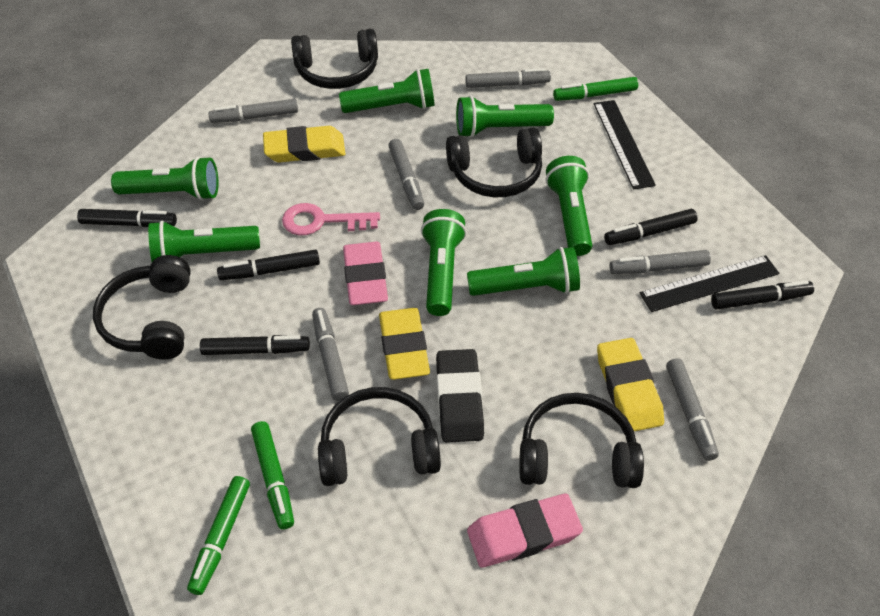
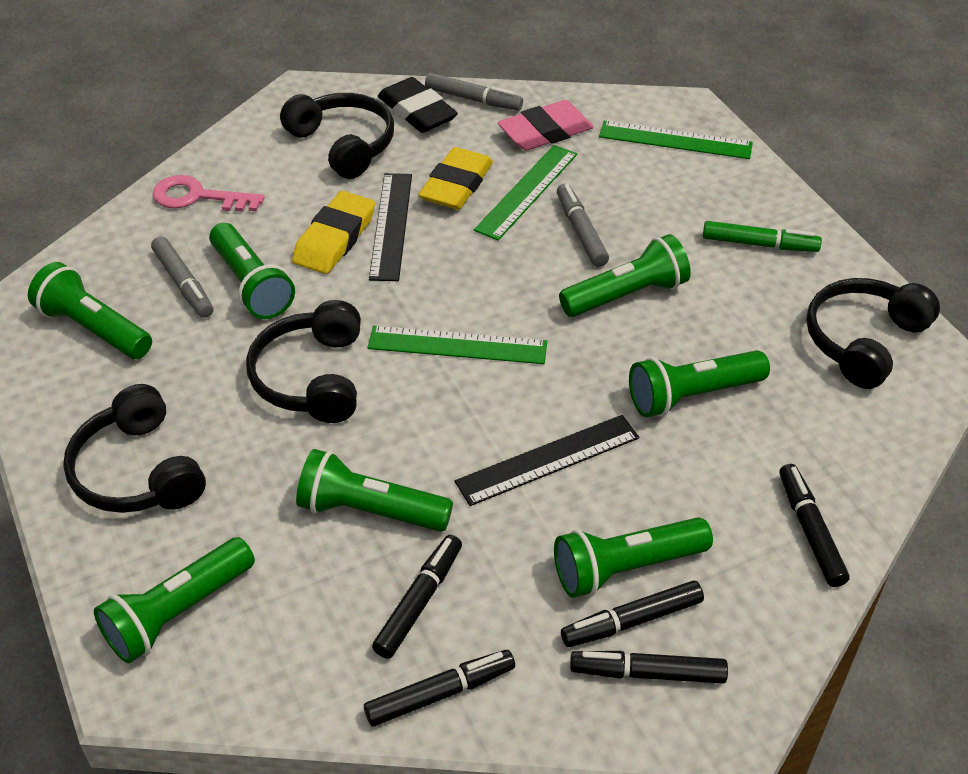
black headphones: 5 -> 4
green marker: 3 -> 1
green ruler: 0 -> 3
grey marker: 6 -> 3
pink eraser: 2 -> 1
yellow eraser: 3 -> 2

